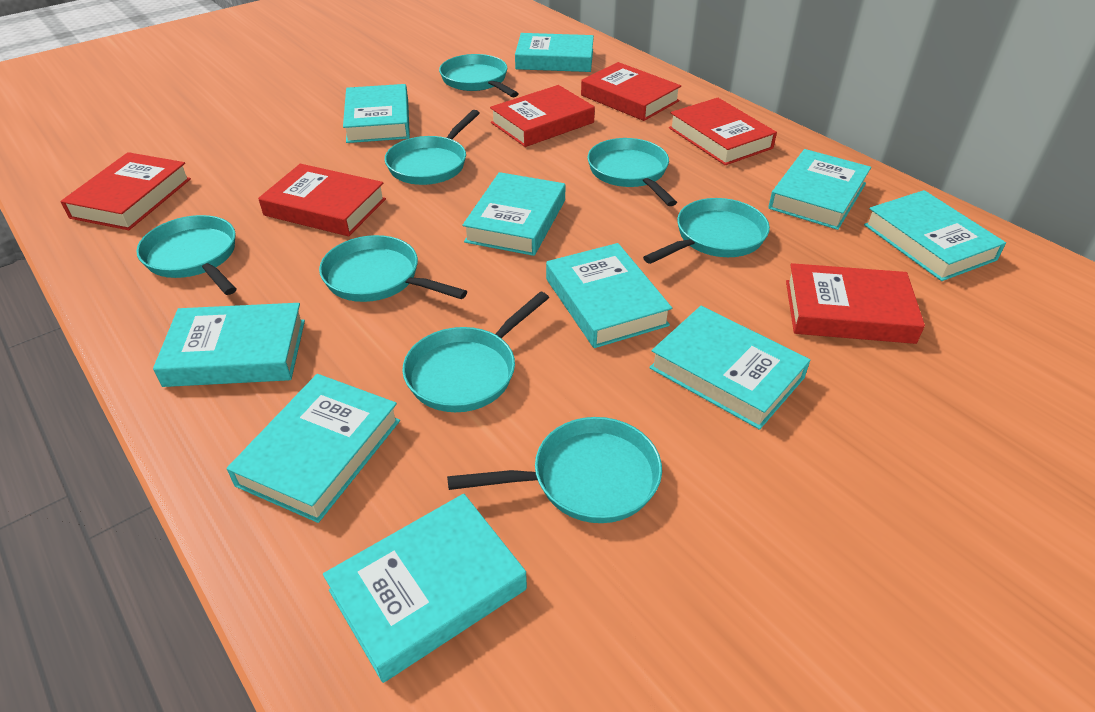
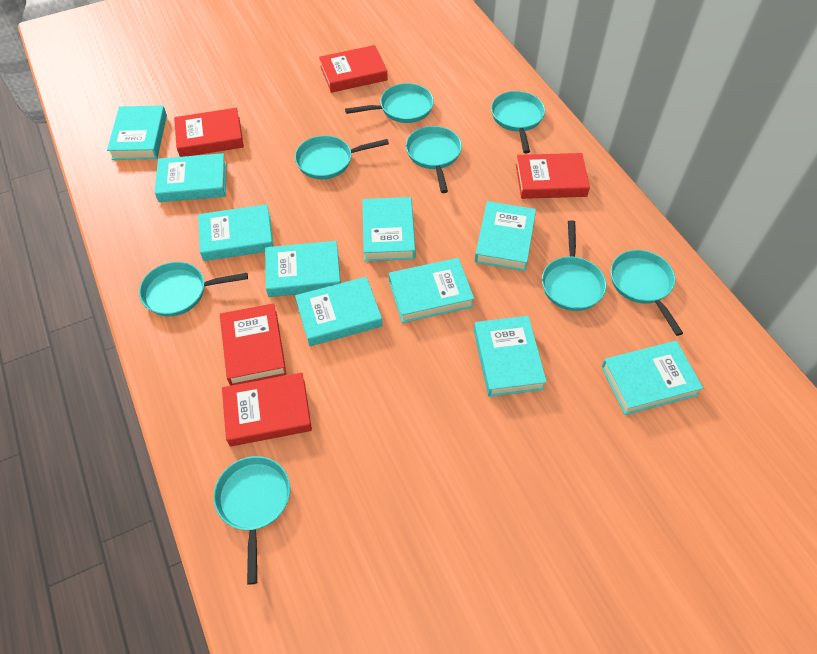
red book: 6 -> 5

